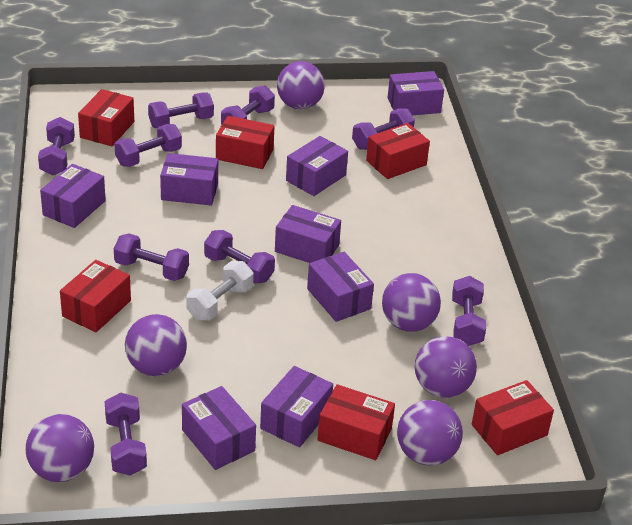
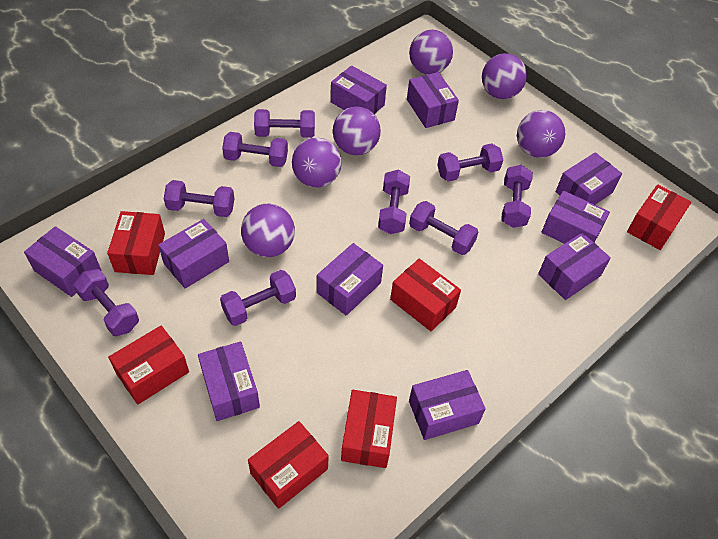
purple box: 8 -> 10
white dumbbell: 1 -> 0

